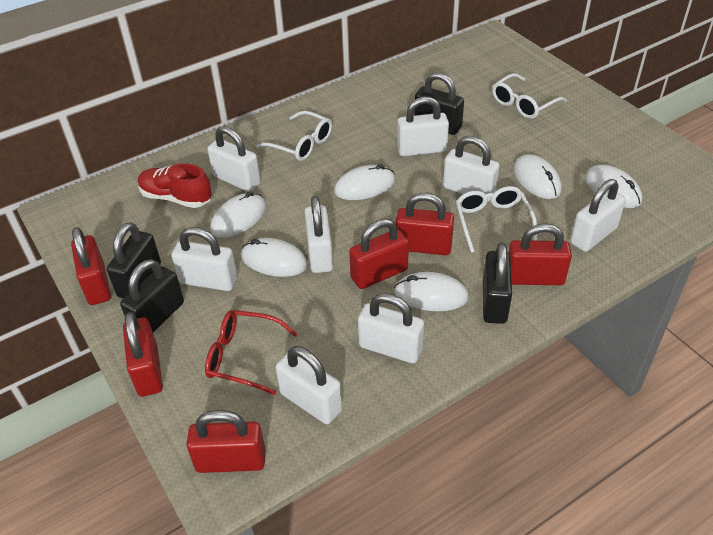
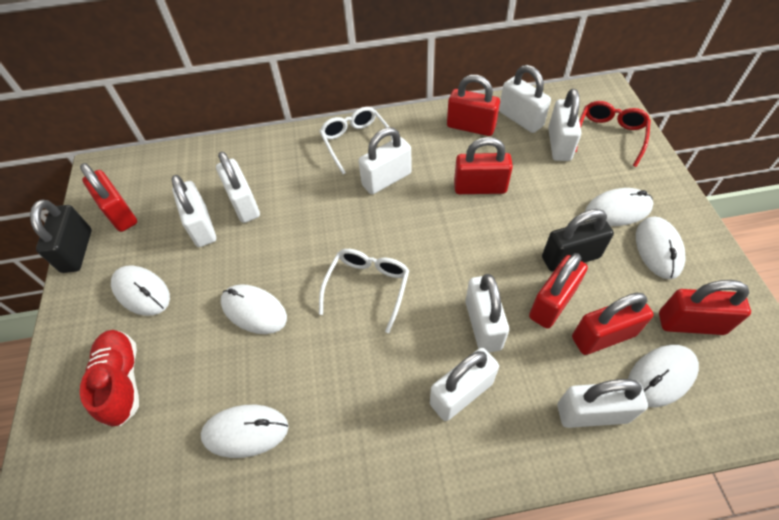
black padlock: 4 -> 2
white glasses: 3 -> 2

